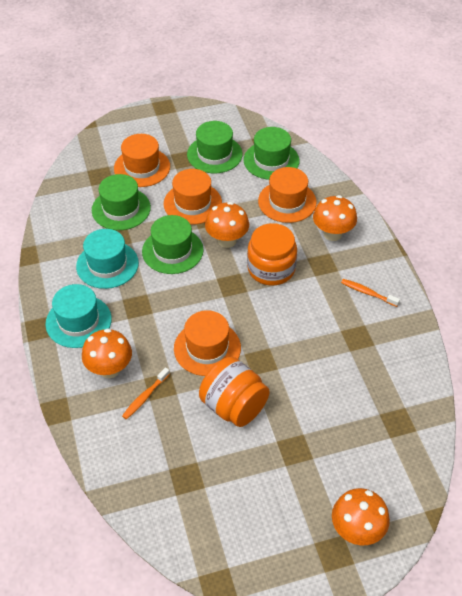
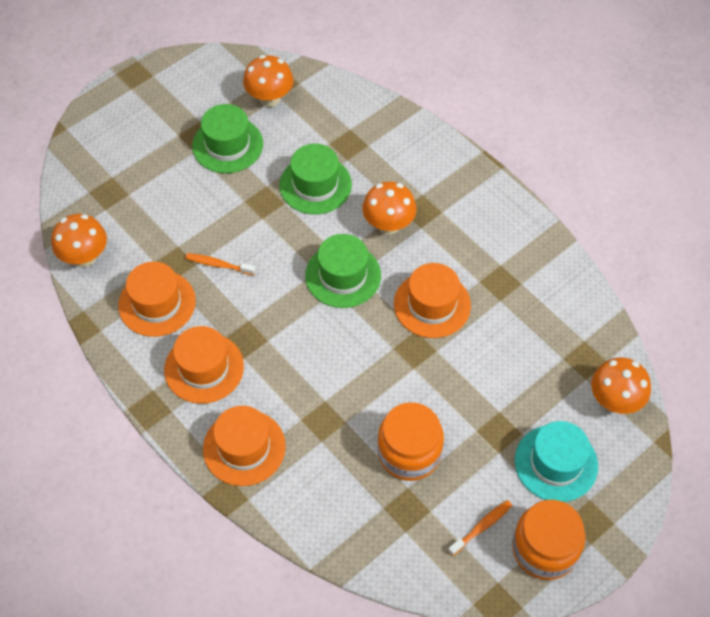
green hat: 4 -> 3
turquoise hat: 2 -> 1

